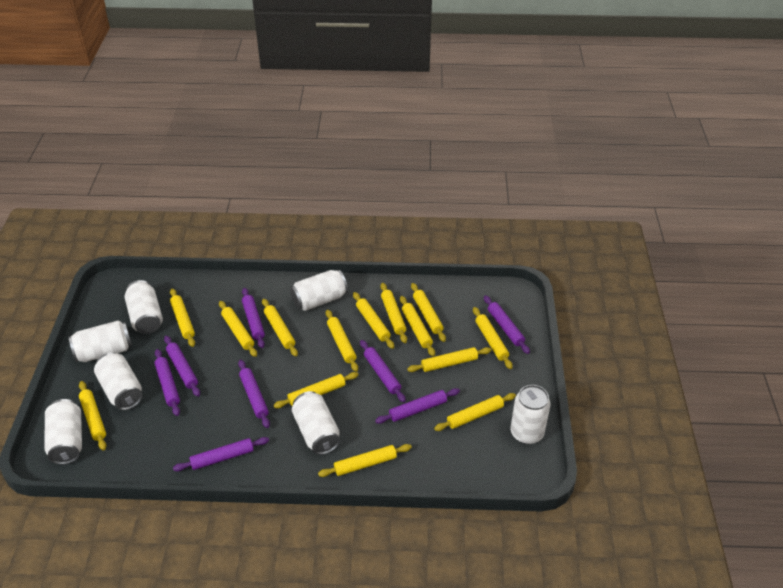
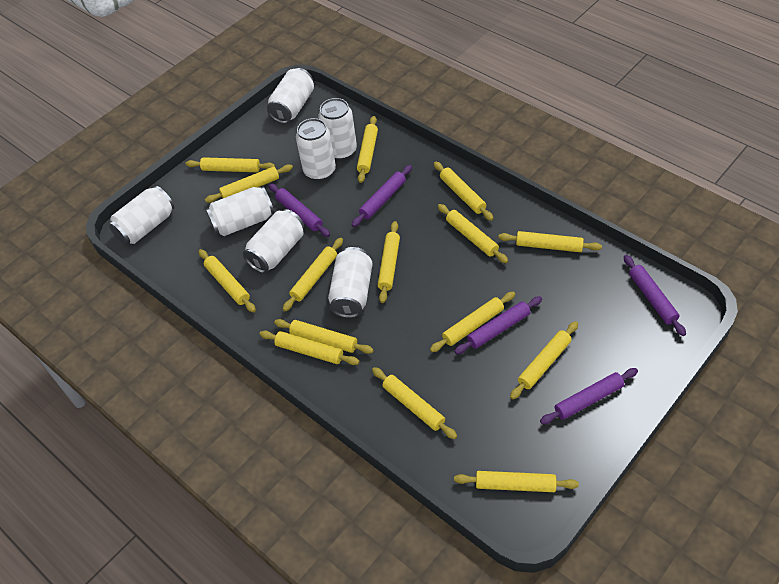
purple rolling pin: 8 -> 5
yellow rolling pin: 14 -> 15

